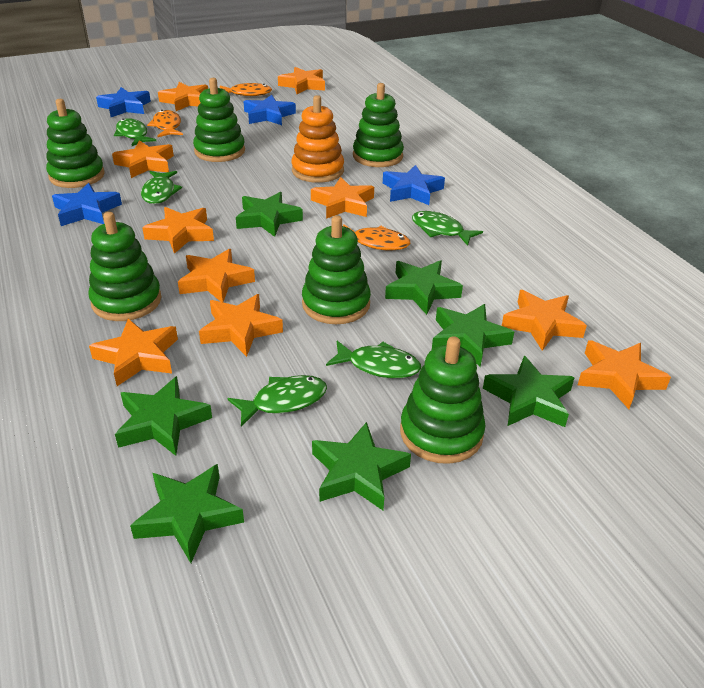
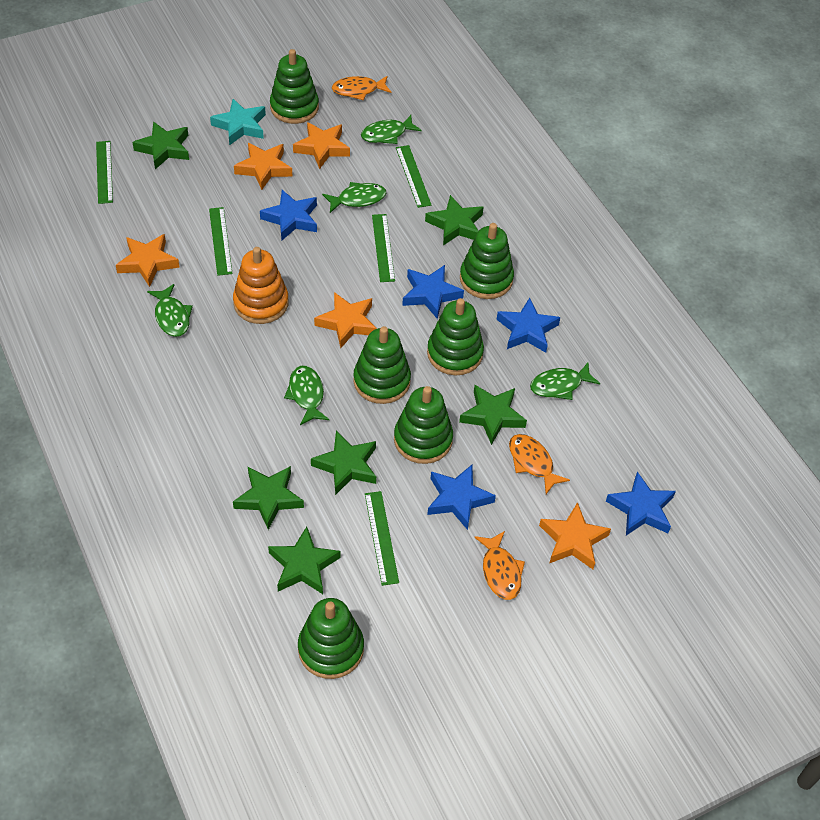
blue star: 4 -> 5
green ruler: 0 -> 5
green star: 7 -> 6
orange star: 10 -> 5
turquoise star: 0 -> 1

